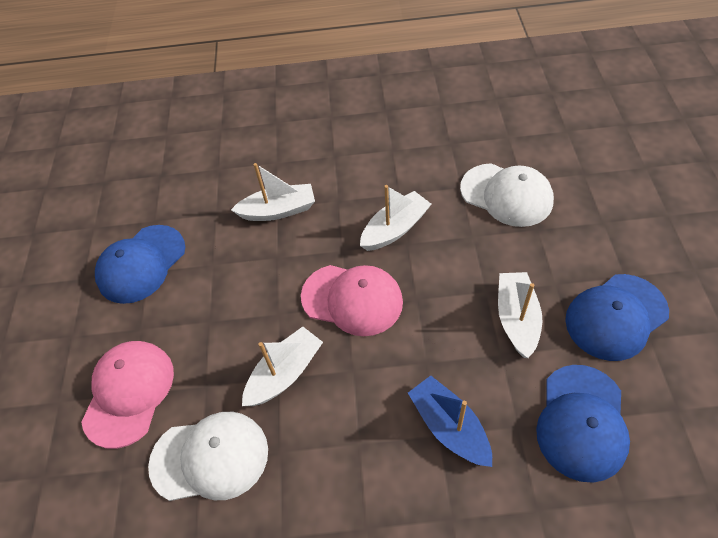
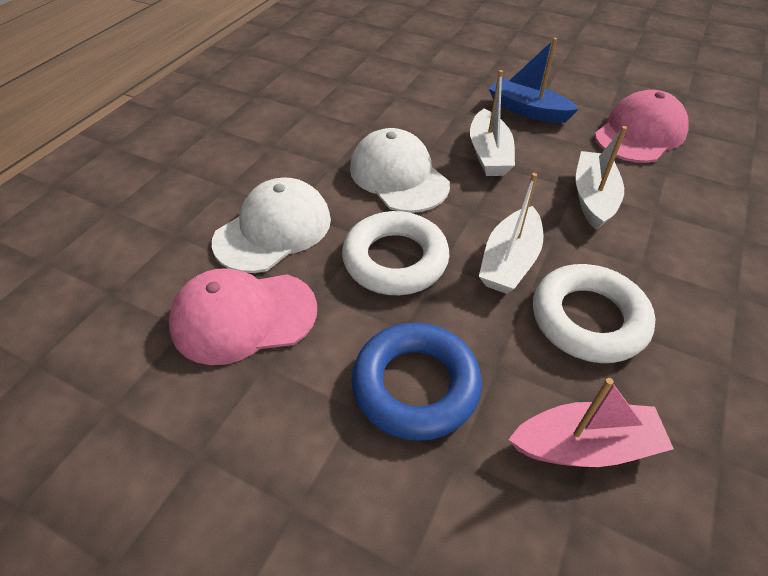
blue cap: 3 -> 0
blue ring: 0 -> 1
pink boat: 0 -> 1
white boat: 4 -> 3
white ring: 0 -> 2

